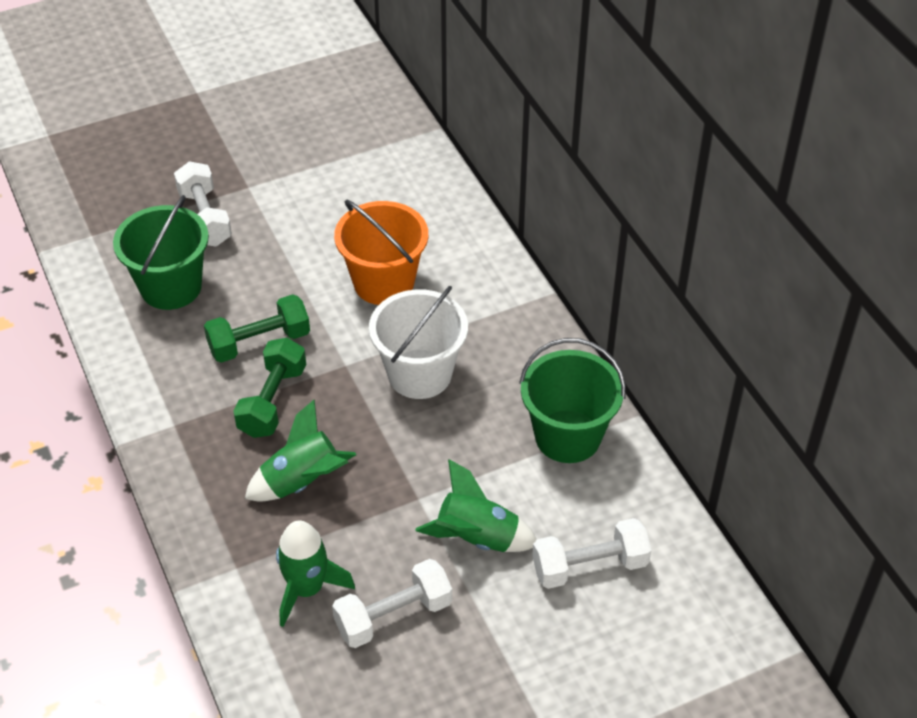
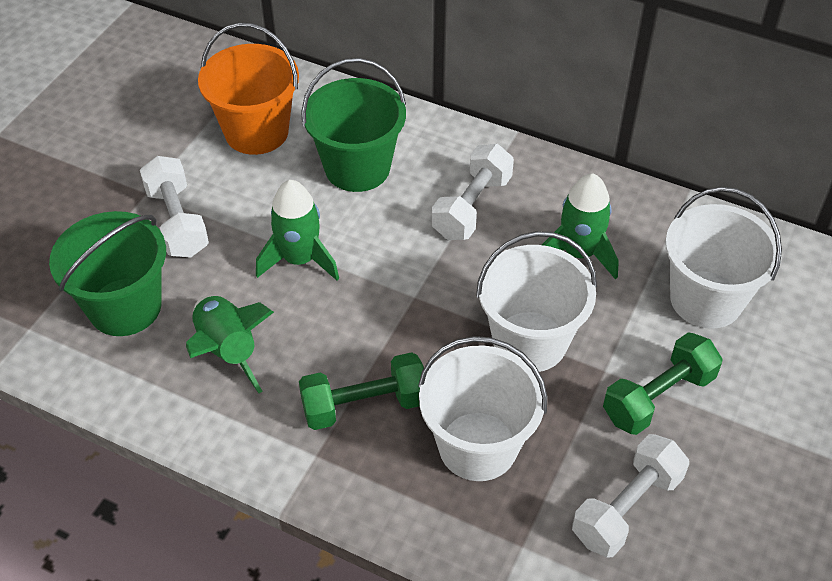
white bucket: 1 -> 3

